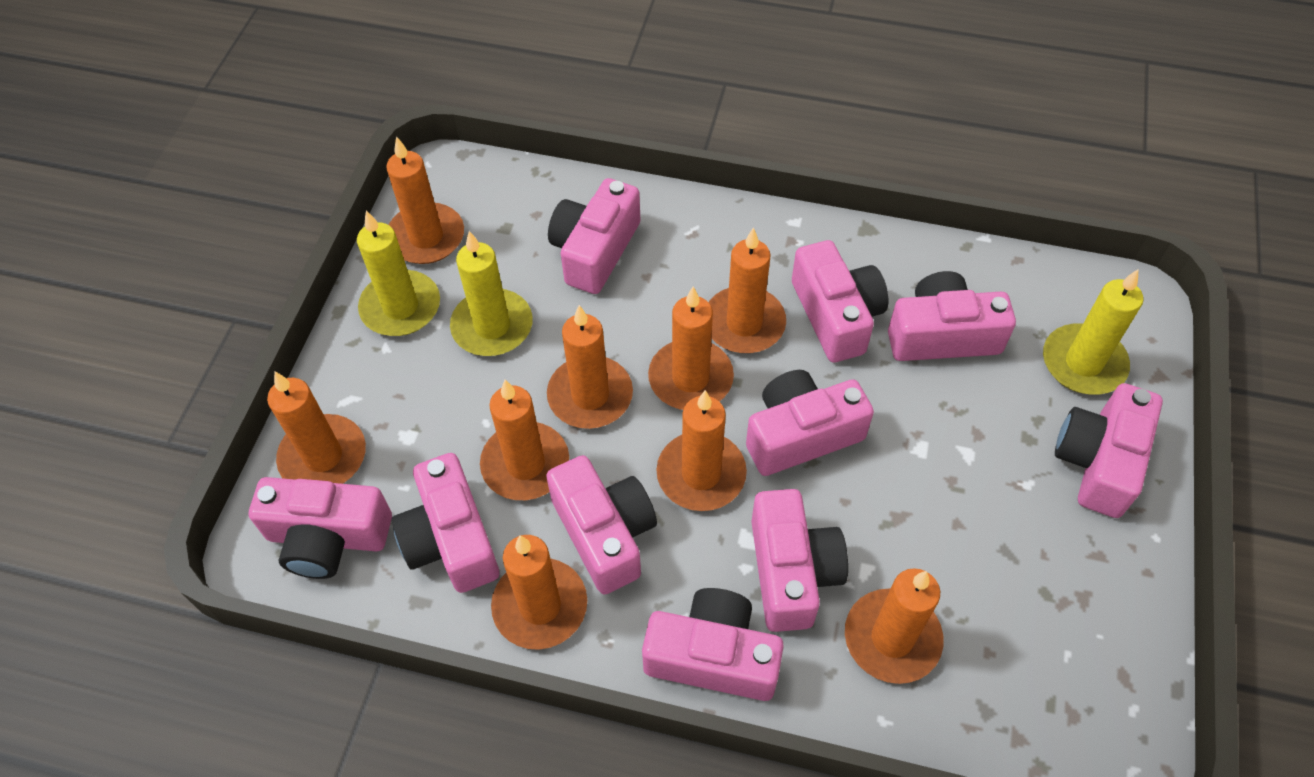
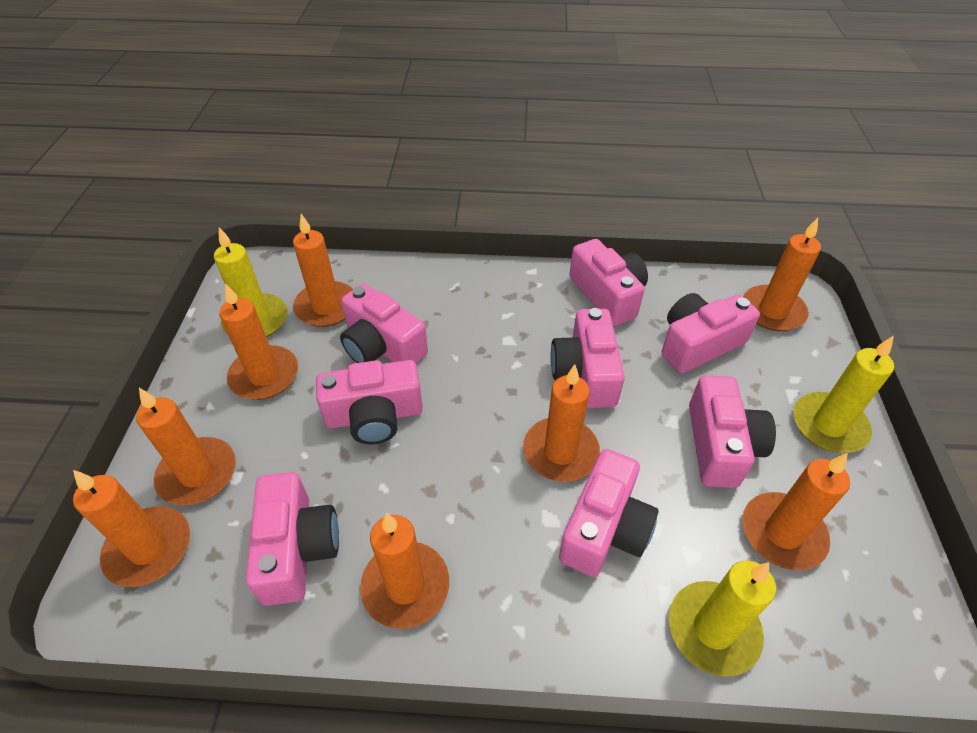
orange candle: 9 -> 8
pink camera: 10 -> 8

